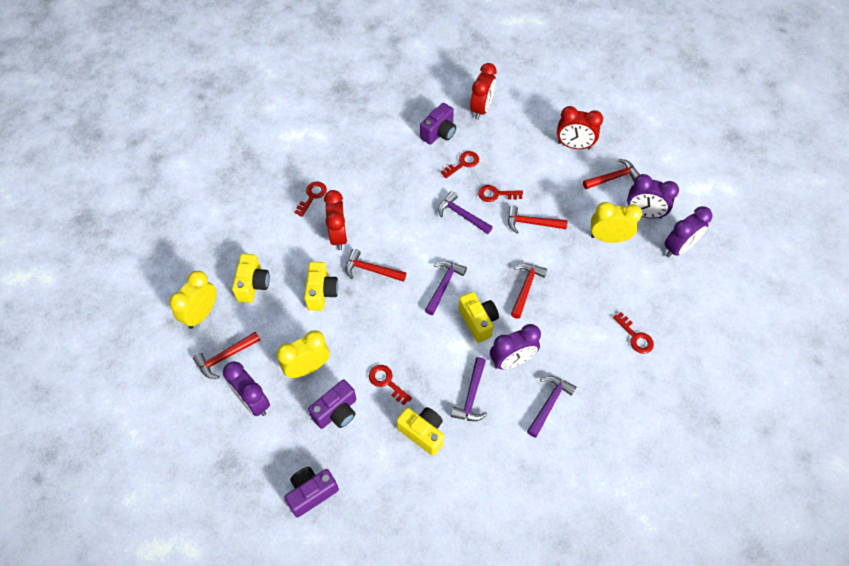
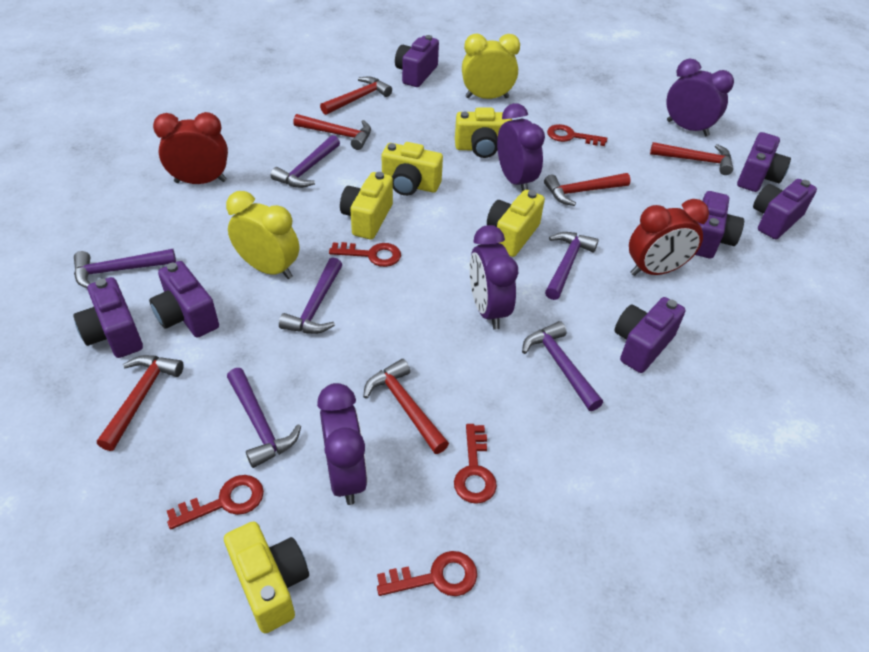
purple camera: 3 -> 7
purple hammer: 4 -> 6
red clock: 3 -> 2
red hammer: 5 -> 6
yellow camera: 4 -> 5
yellow clock: 3 -> 2

